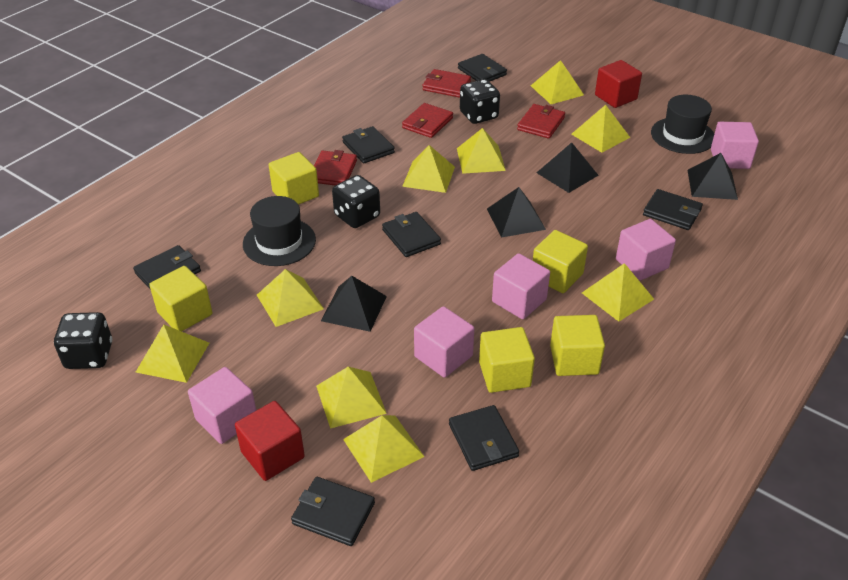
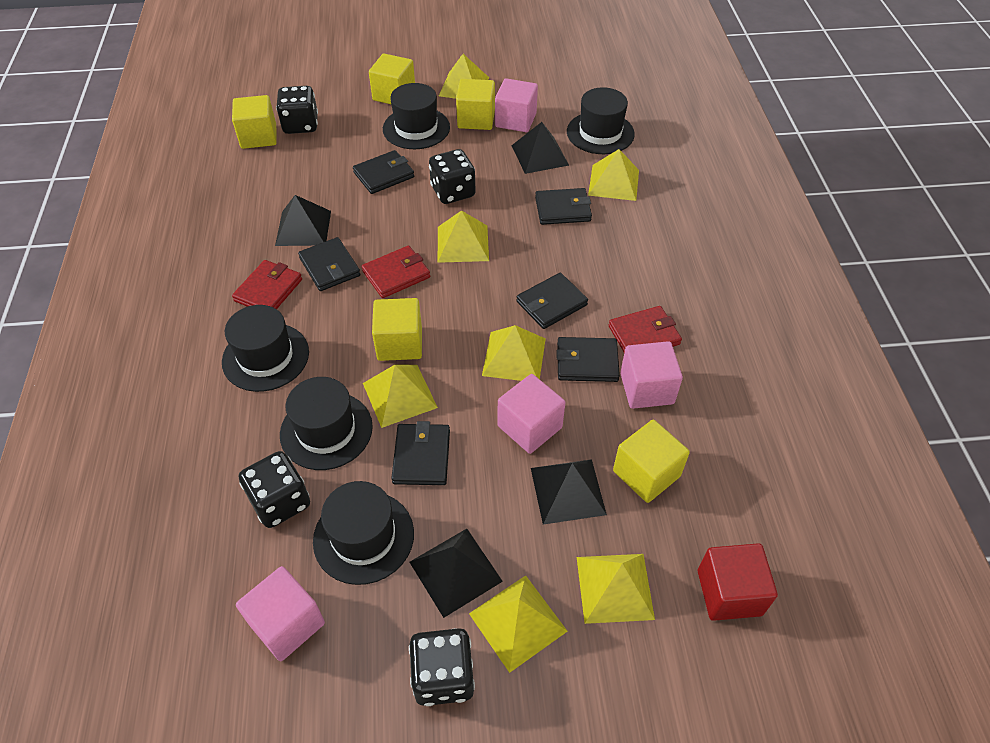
black dice: 3 -> 4
black hat: 2 -> 5
black wallet: 7 -> 6
pink cube: 5 -> 4
red cube: 2 -> 1
red wallet: 4 -> 3
yellow pyramid: 9 -> 7

